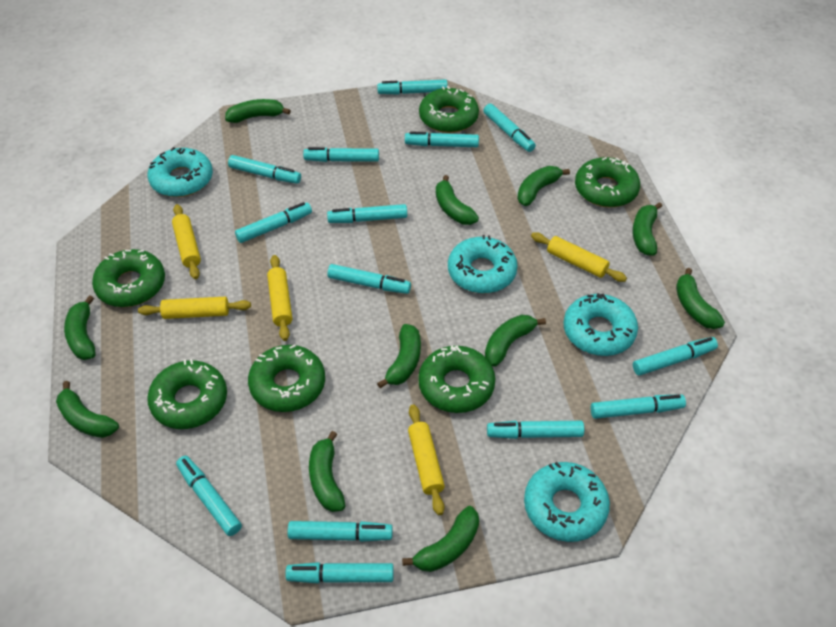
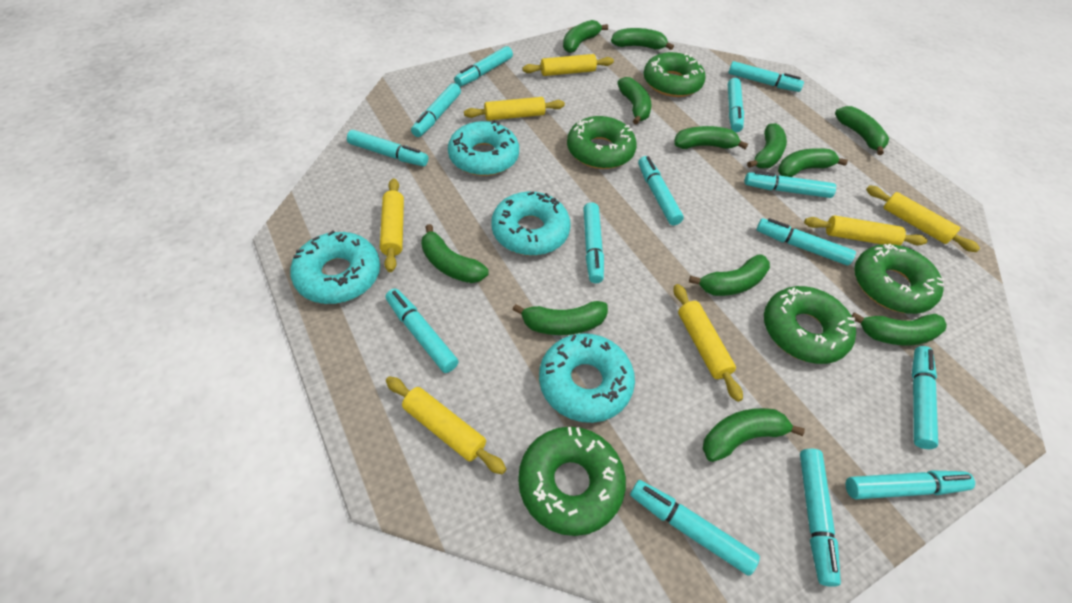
green banana: 11 -> 12
green donut: 6 -> 5
yellow rolling pin: 5 -> 7

